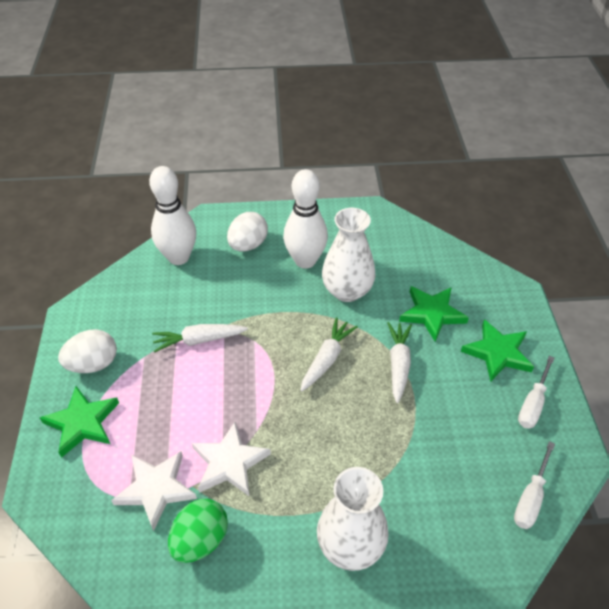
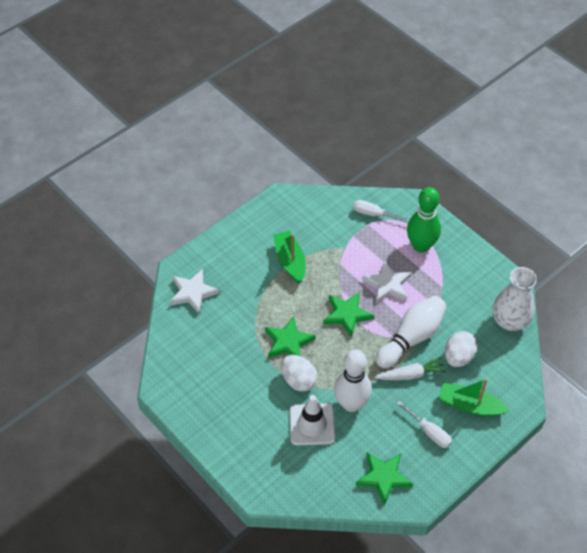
green boat: 0 -> 2
green bowling pin: 0 -> 1
green egg: 1 -> 0
white carrot: 3 -> 1
white traffic cone: 0 -> 1
white vase: 2 -> 1

